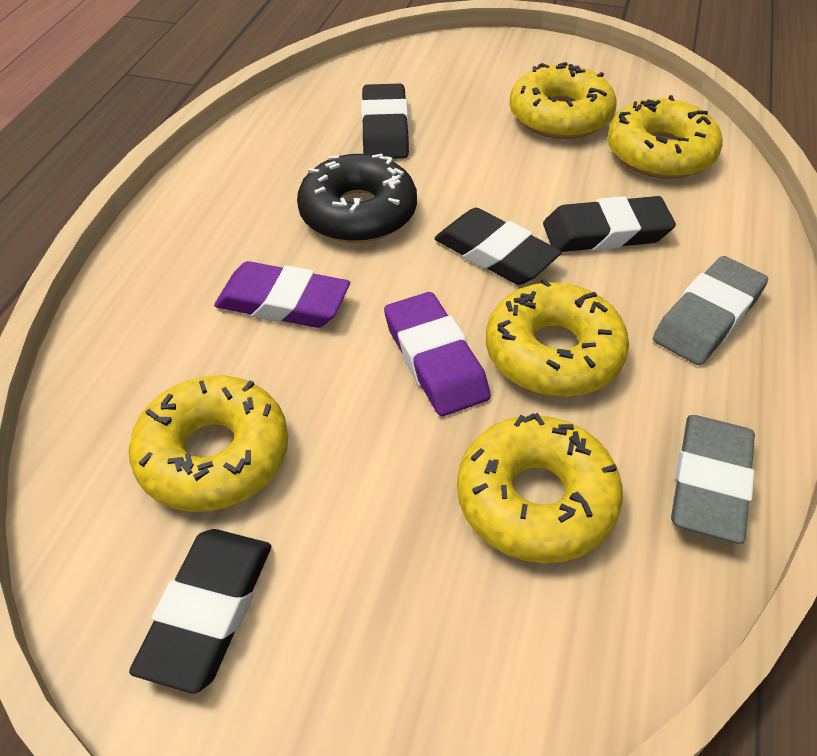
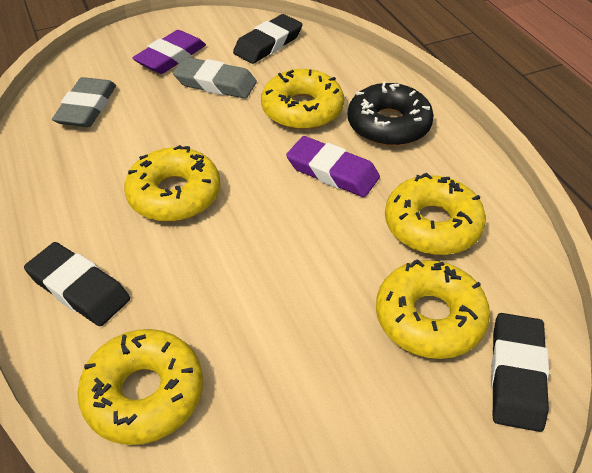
black eraser: 4 -> 3

